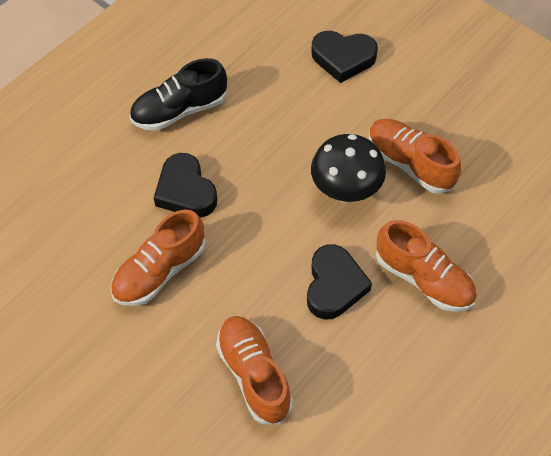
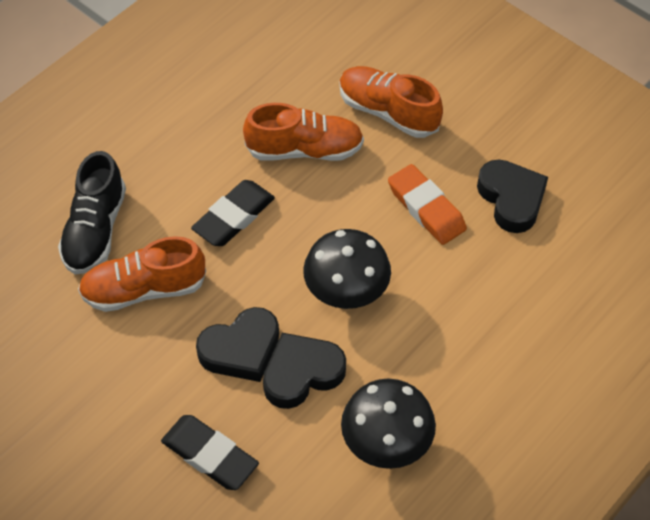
black eraser: 0 -> 2
black mushroom: 1 -> 2
orange eraser: 0 -> 1
orange shoe: 4 -> 3

